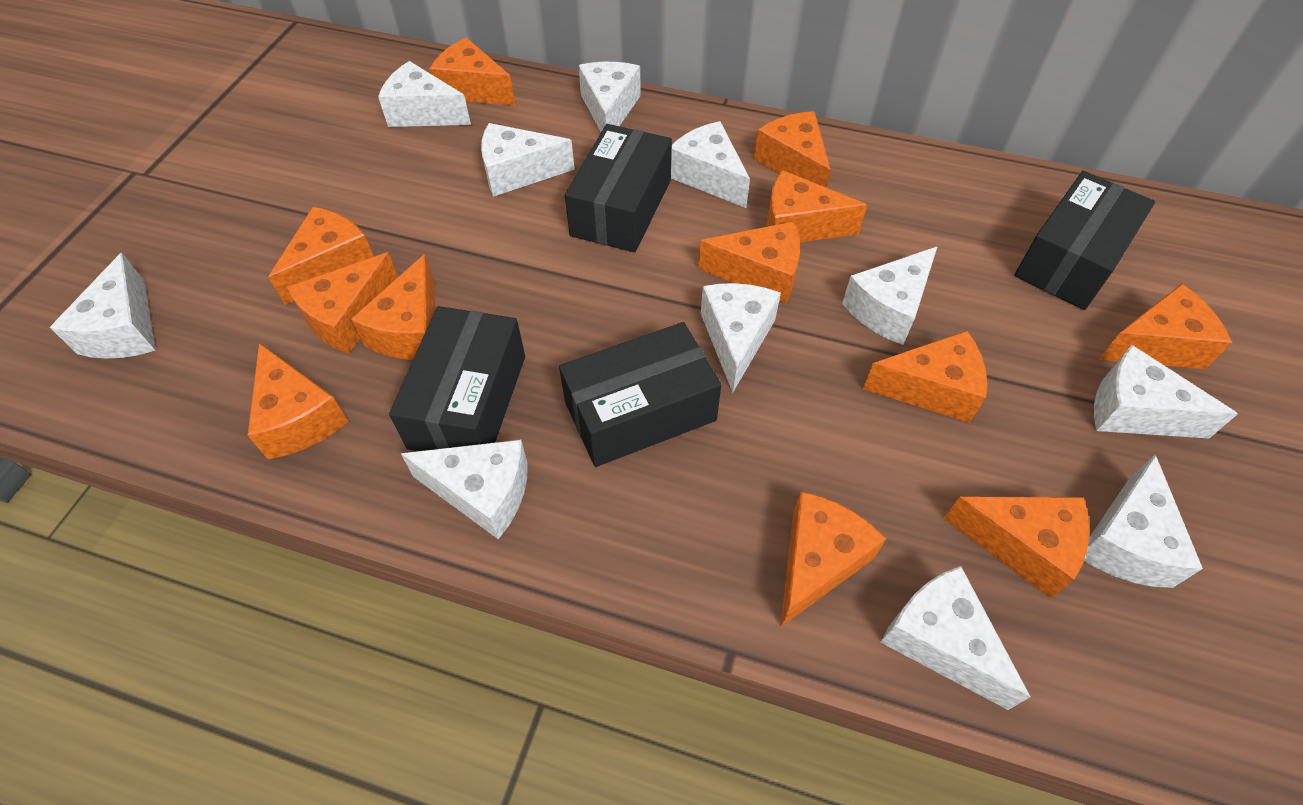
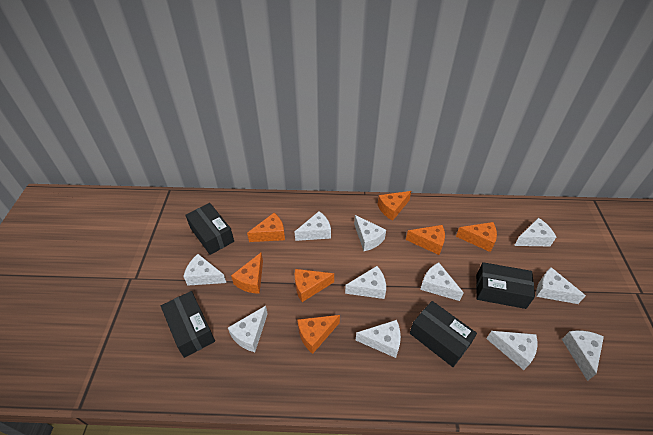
orange cheese: 12 -> 7

